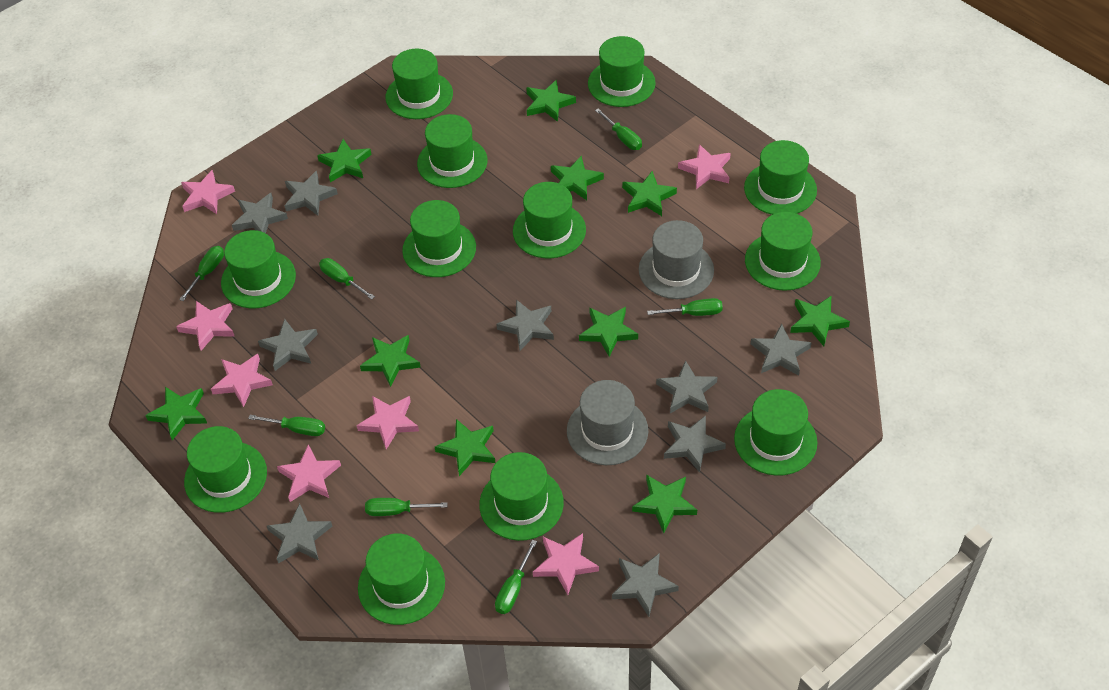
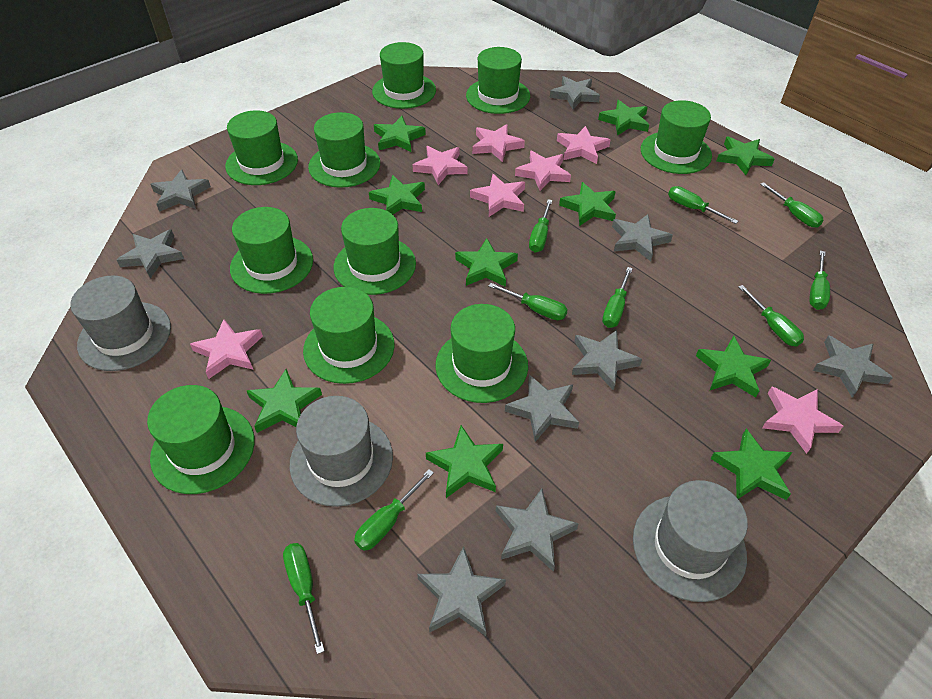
green hat: 12 -> 10
green screwdriver: 7 -> 9
grey hat: 2 -> 3

